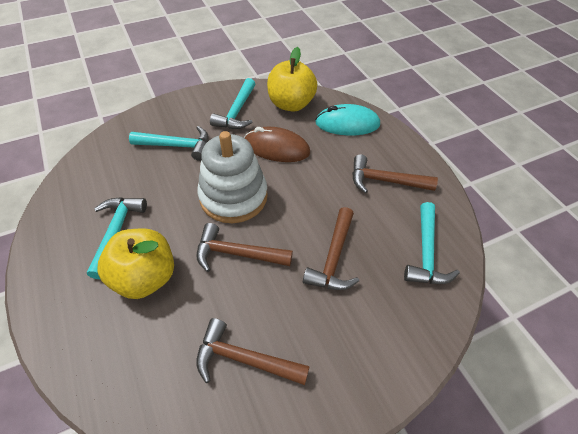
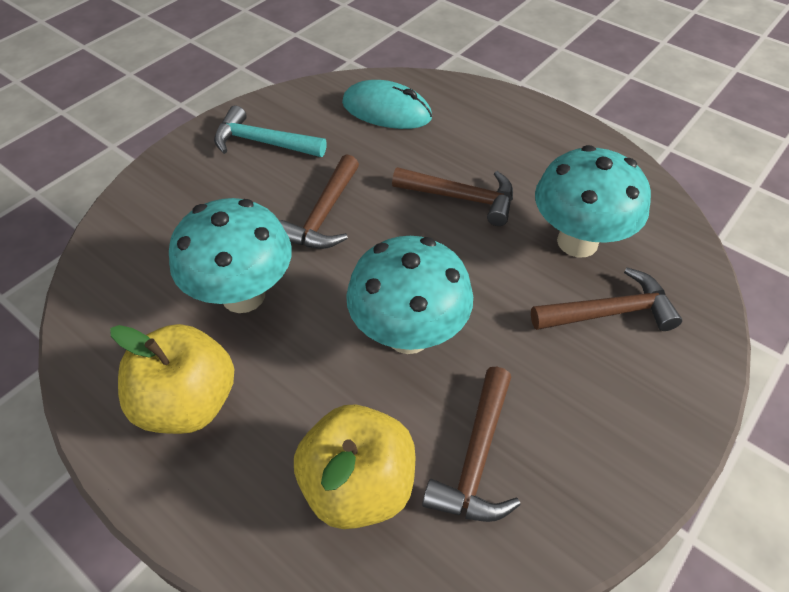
brown mouse: 1 -> 0
turquoise hammer: 4 -> 1
turquoise mushroom: 0 -> 3
white stacking toy: 1 -> 0

